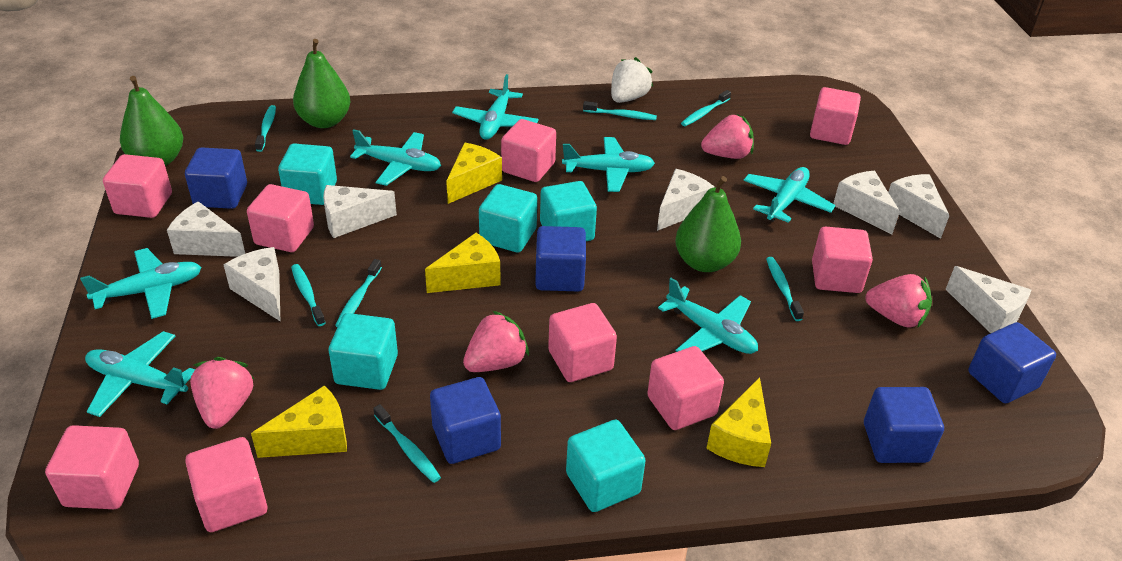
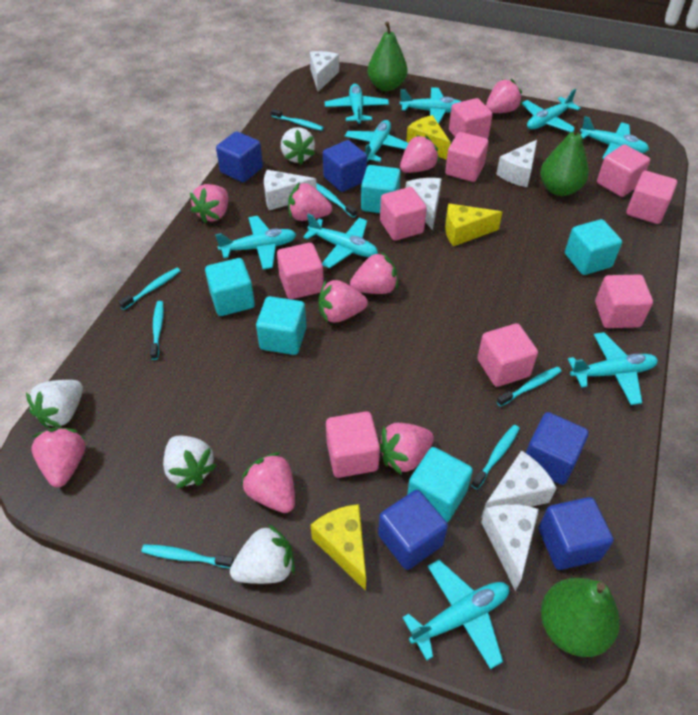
pink strawberry: 4 -> 9
turquoise plane: 7 -> 9
white cheese: 7 -> 6
white strawberry: 1 -> 4
yellow cheese: 4 -> 3

